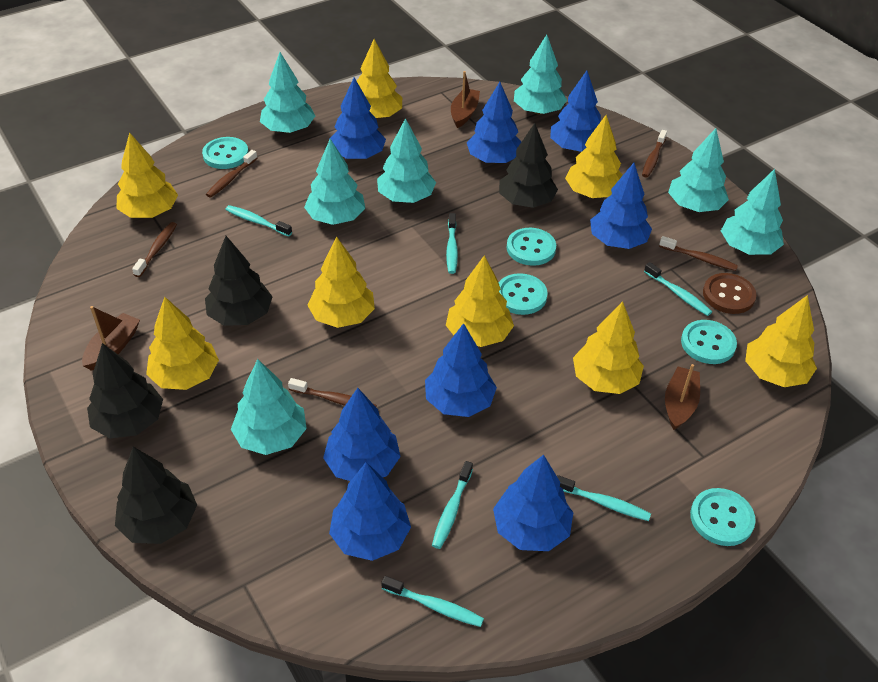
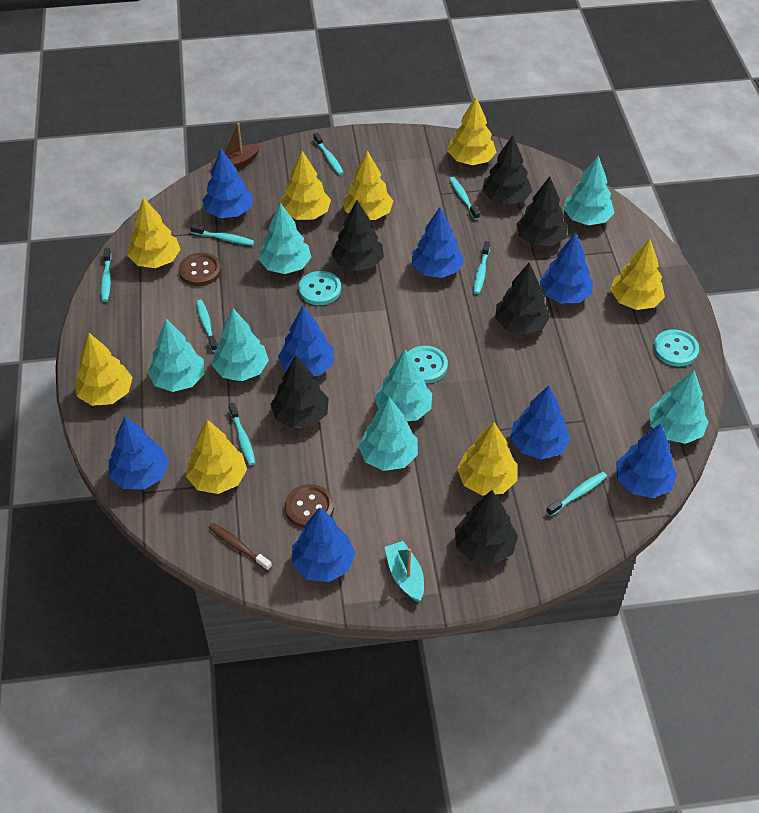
black tree: 4 -> 6
brown boat: 3 -> 1
brown button: 1 -> 2
brown toothbrush: 5 -> 1
turquoise boat: 0 -> 1
turquoise button: 5 -> 3
turquoise toothbrush: 6 -> 8

